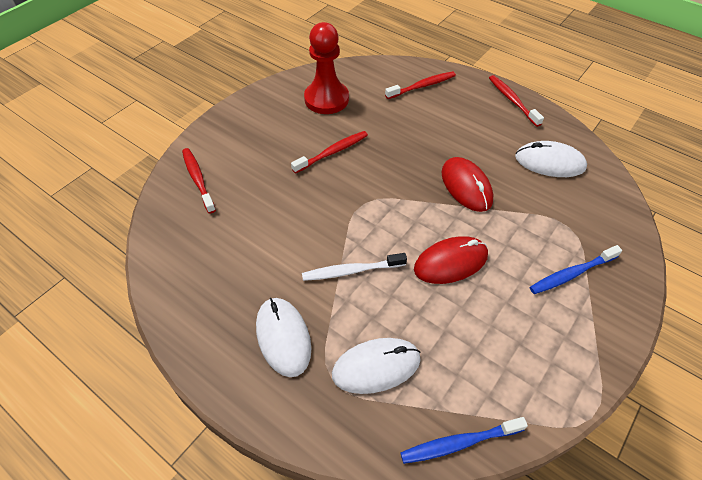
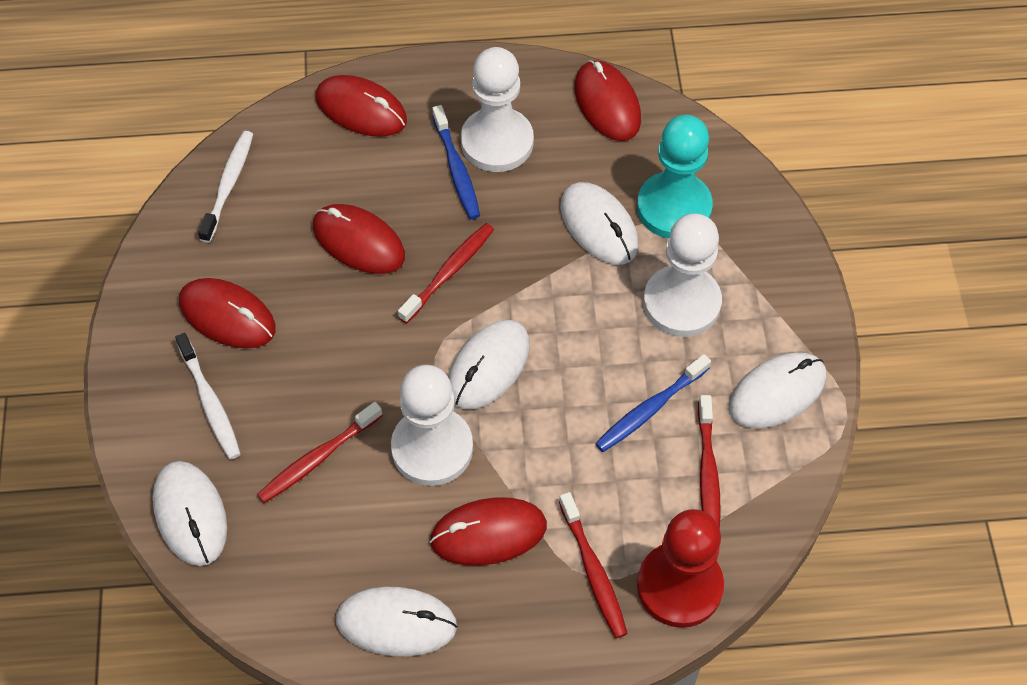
red mouse: 2 -> 5
turquoise pawn: 0 -> 1
white mouse: 3 -> 5
white pawn: 0 -> 3
white toothbrush: 1 -> 2

